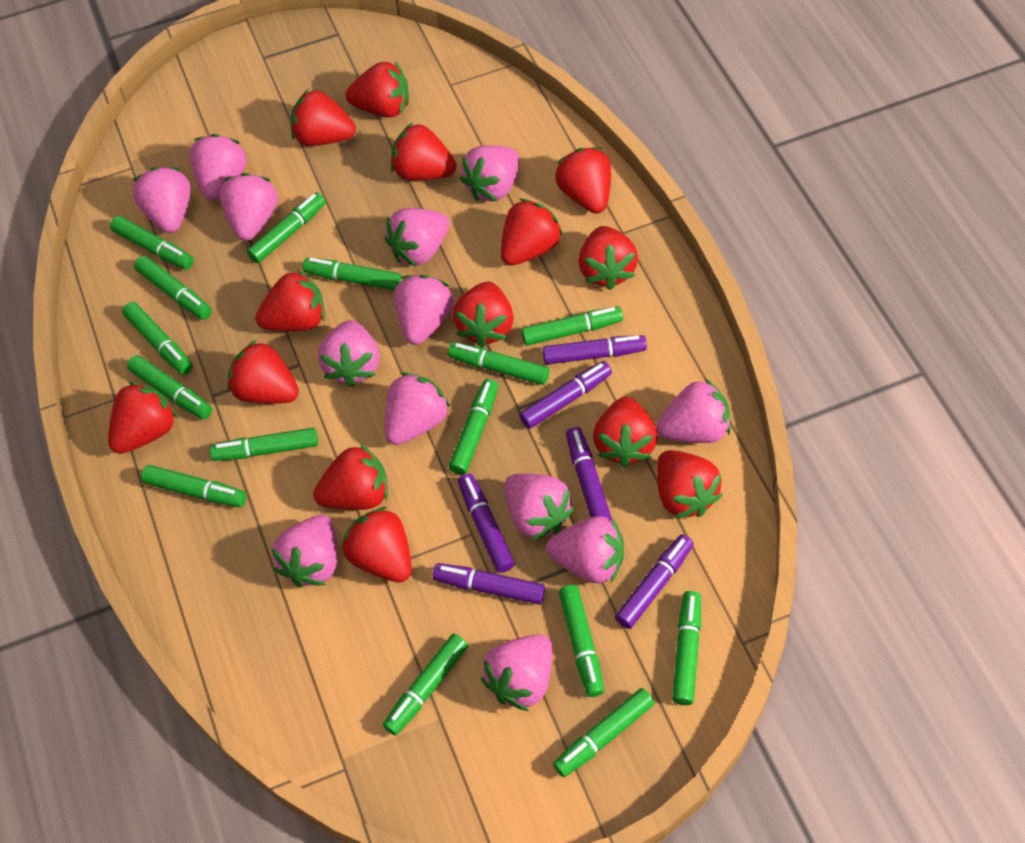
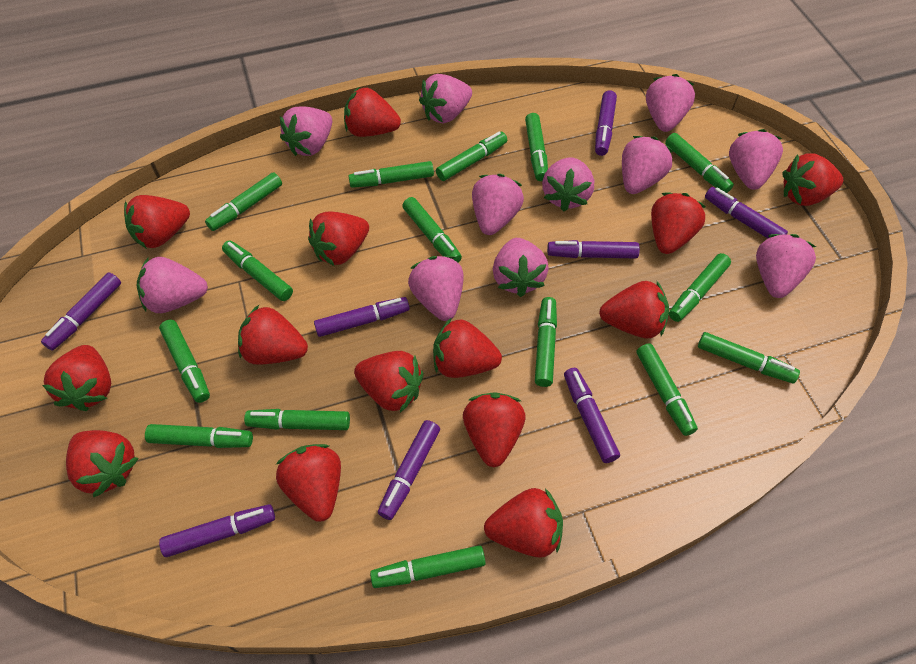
pink strawberry: 13 -> 11
purple marker: 6 -> 8

